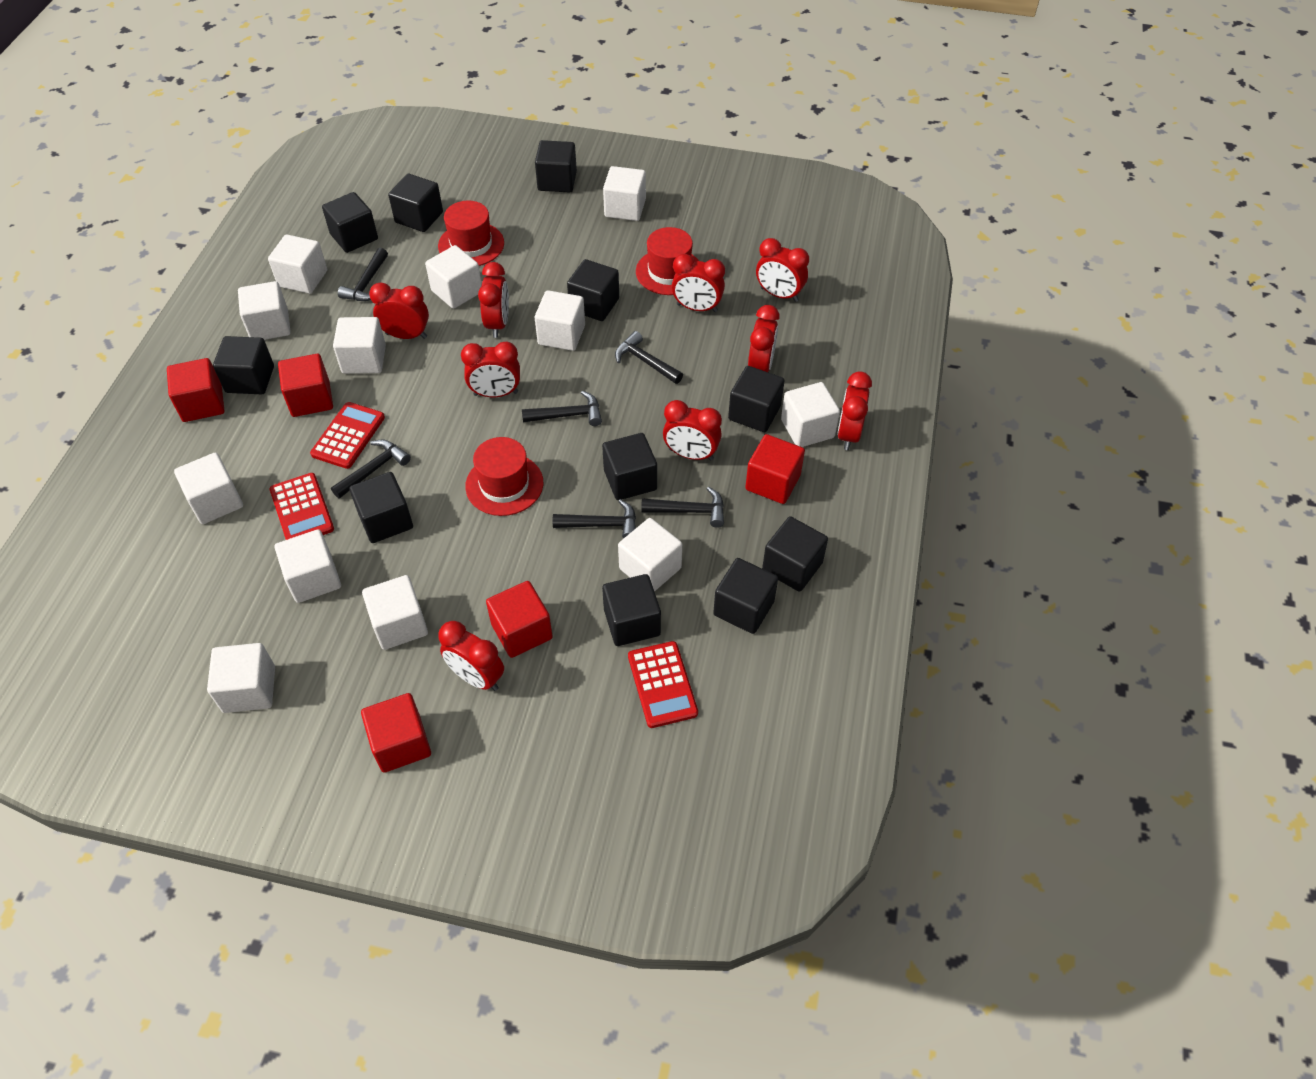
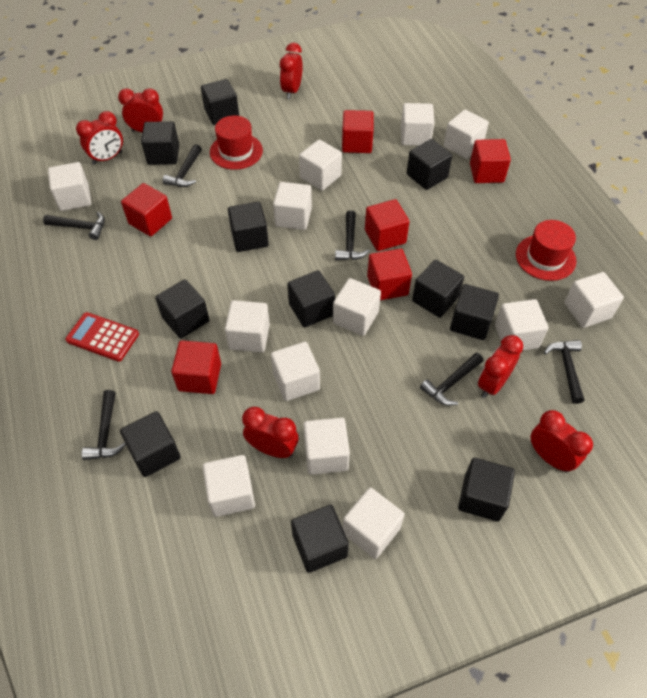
red calculator: 3 -> 1
red clock: 9 -> 6
red cube: 5 -> 6
red hat: 3 -> 2
white cube: 12 -> 13

